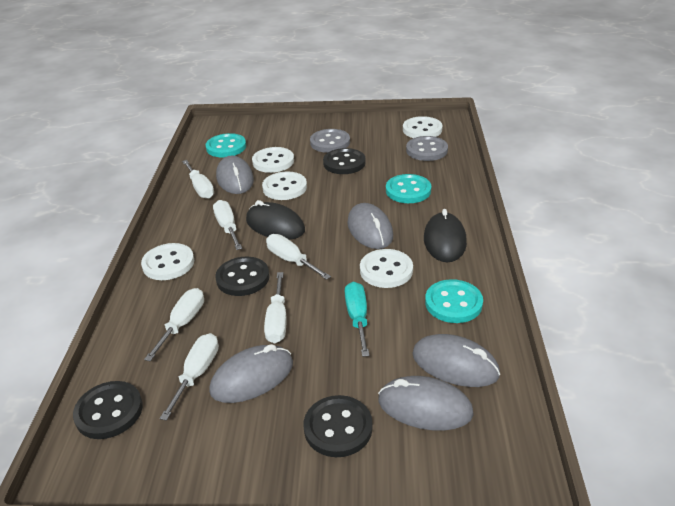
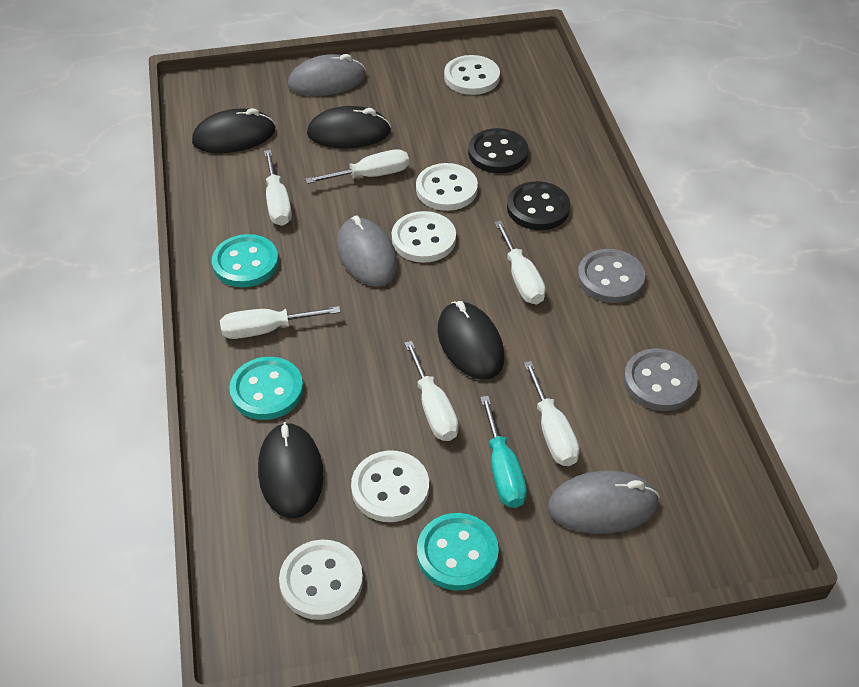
black button: 4 -> 2
black mouse: 2 -> 4
grey mouse: 5 -> 3

